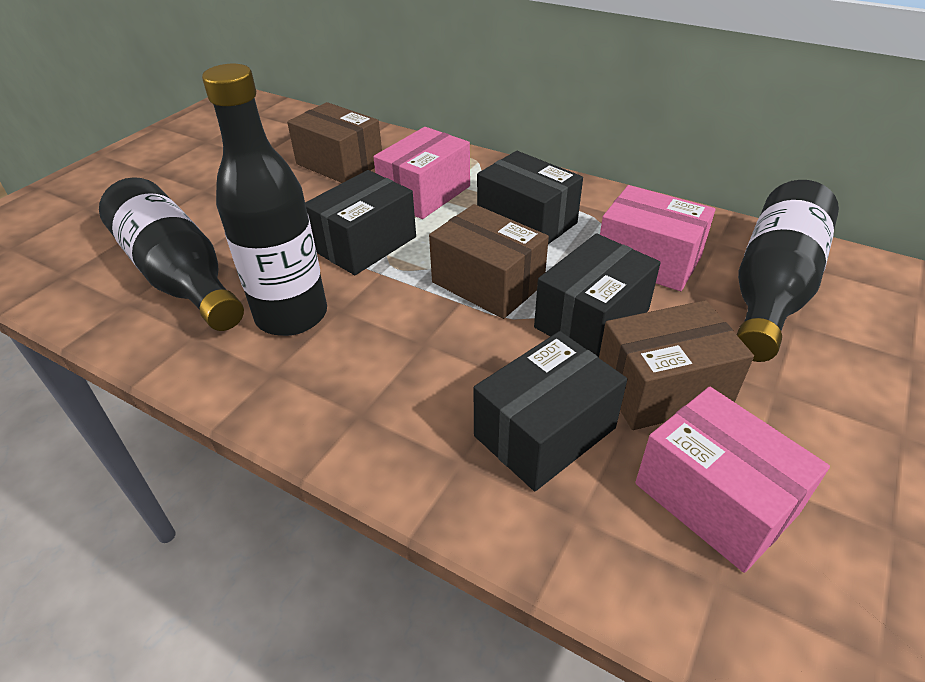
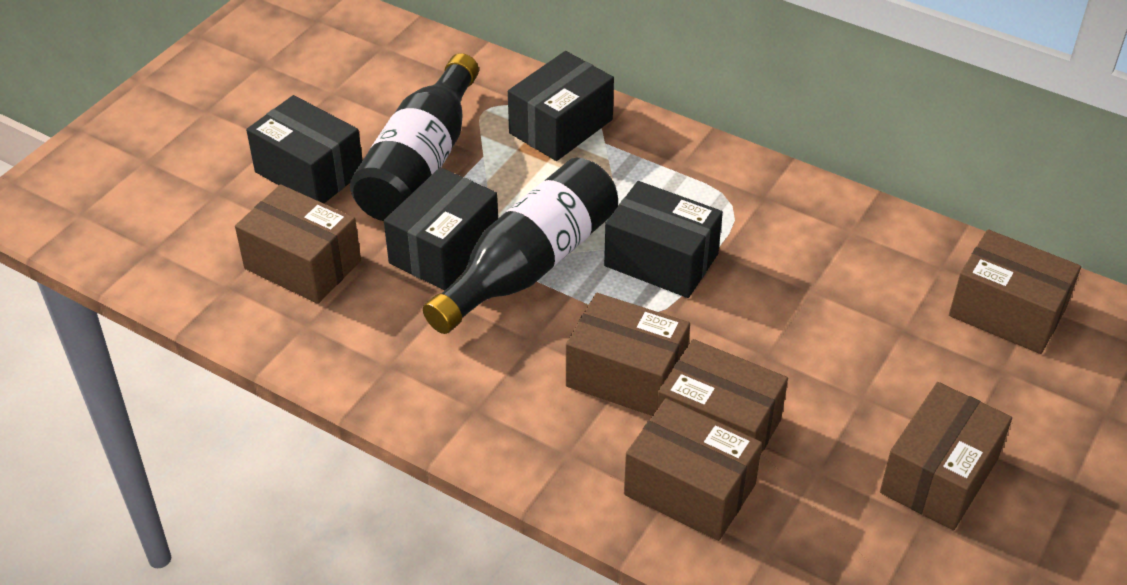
black bottle: 3 -> 2
brown box: 3 -> 6
pink box: 3 -> 0

